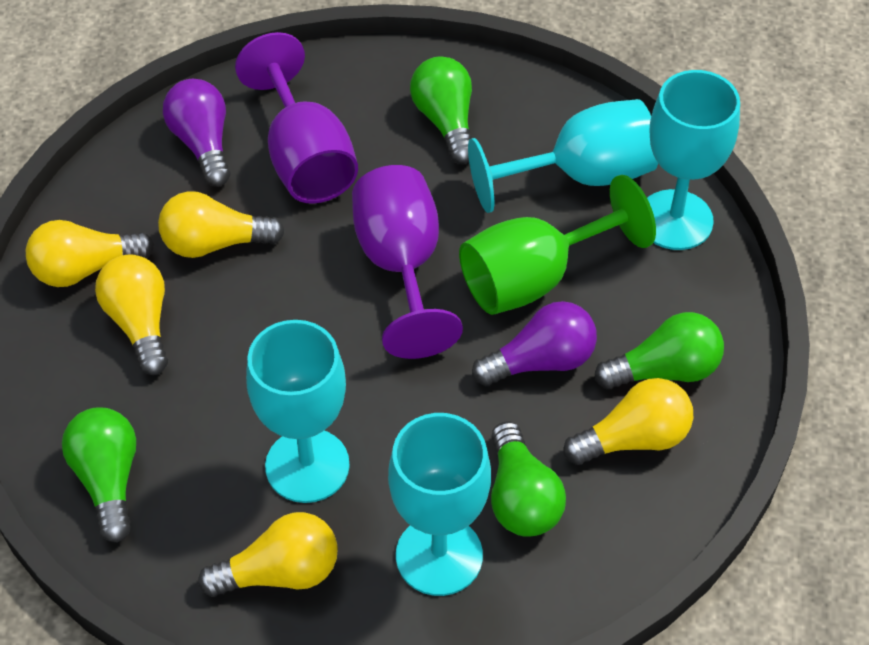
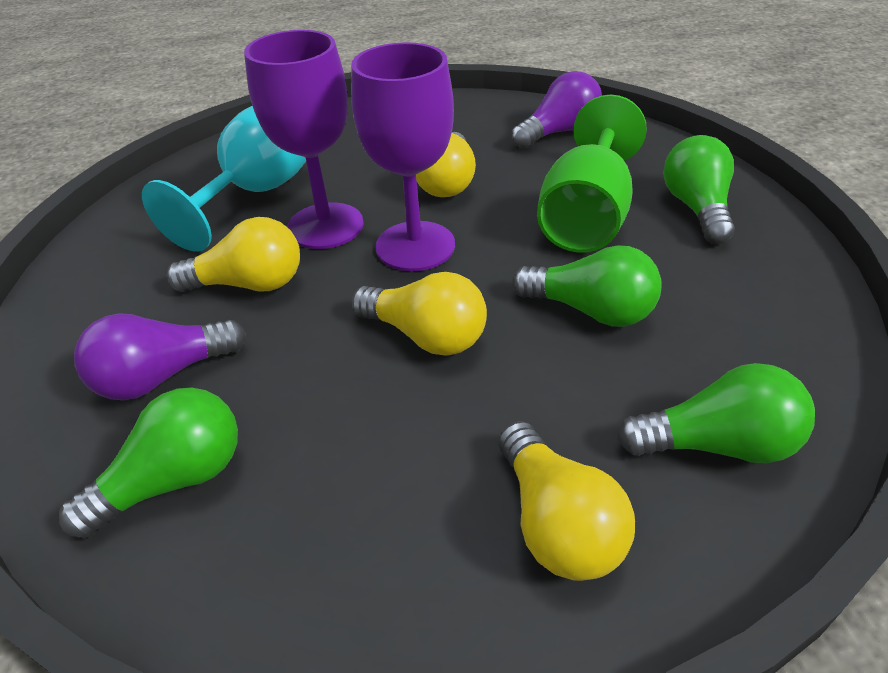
turquoise goblet: 4 -> 1
yellow light bulb: 5 -> 4

